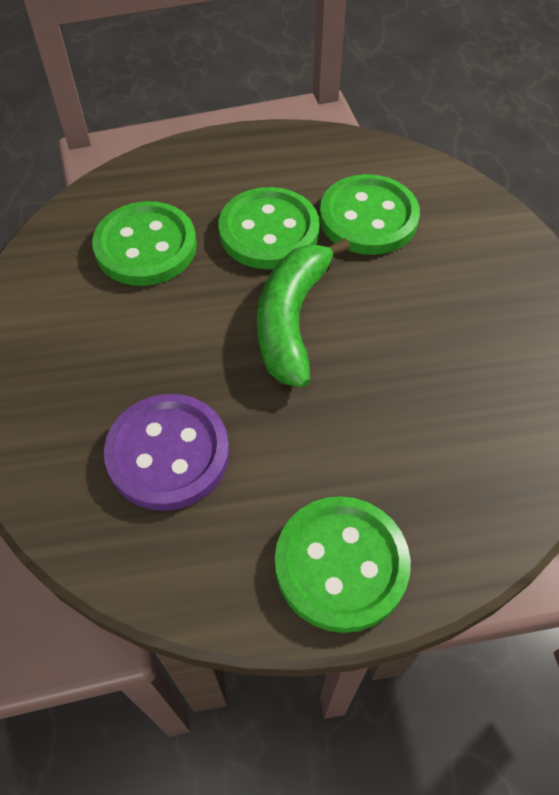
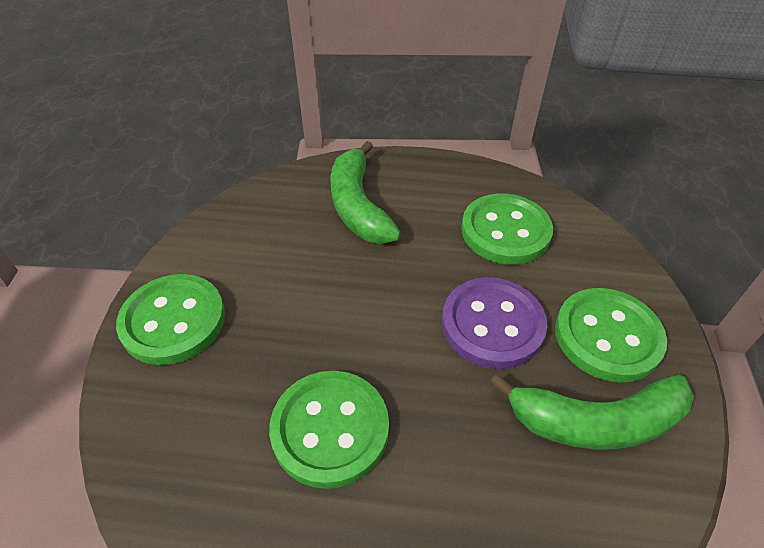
green banana: 1 -> 2

